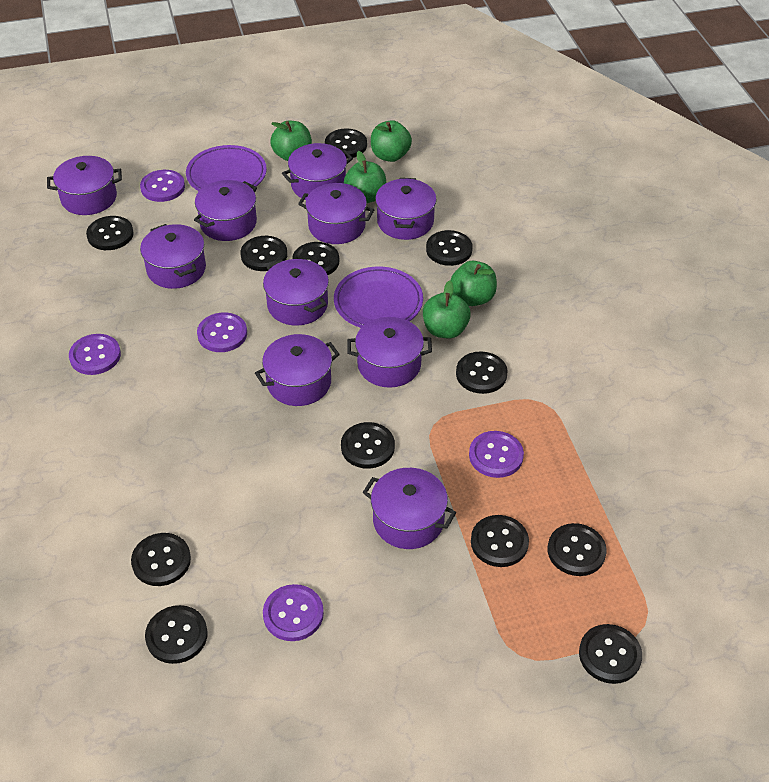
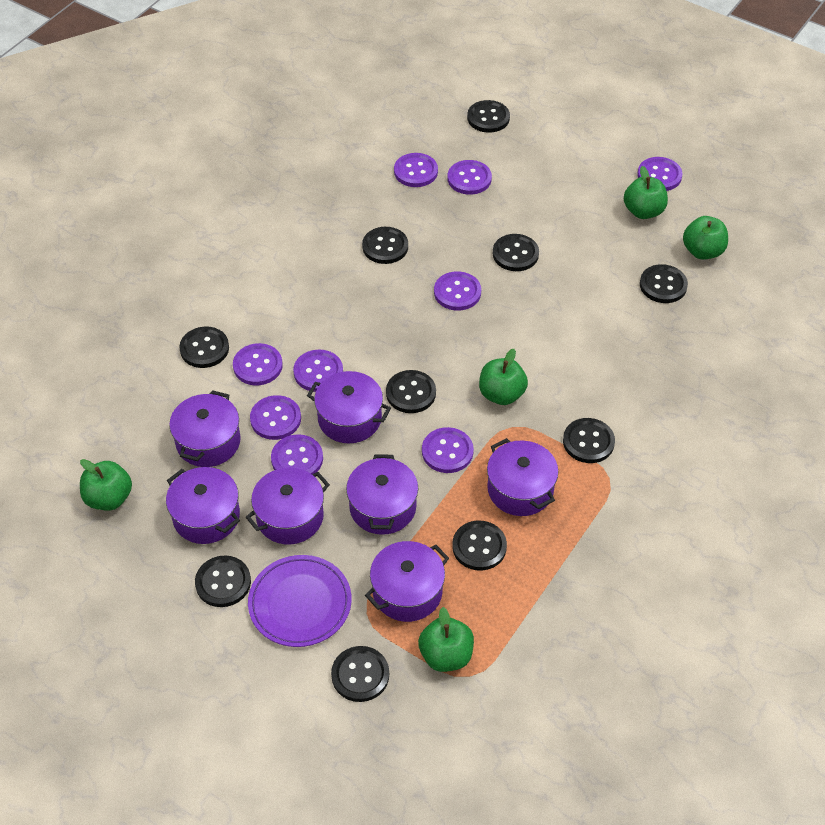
black button: 12 -> 10
purple button: 5 -> 9
purple plate: 2 -> 1
purple pot: 10 -> 7

